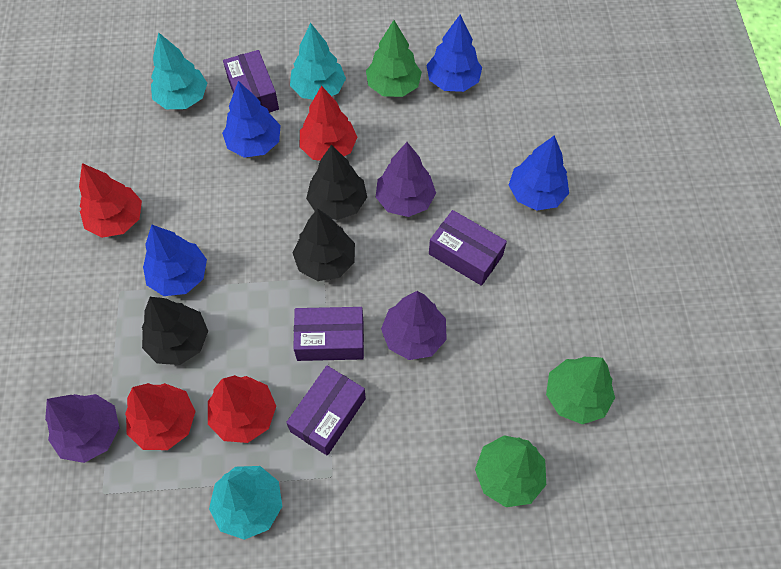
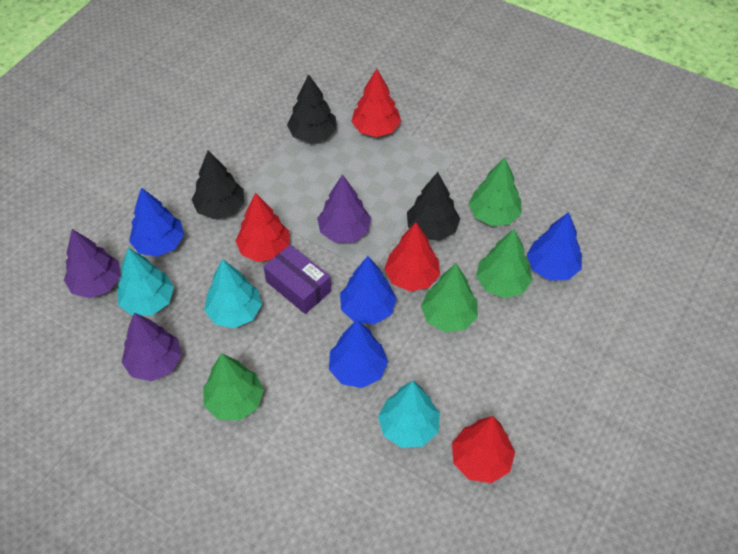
green tree: 3 -> 4
purple box: 4 -> 1

